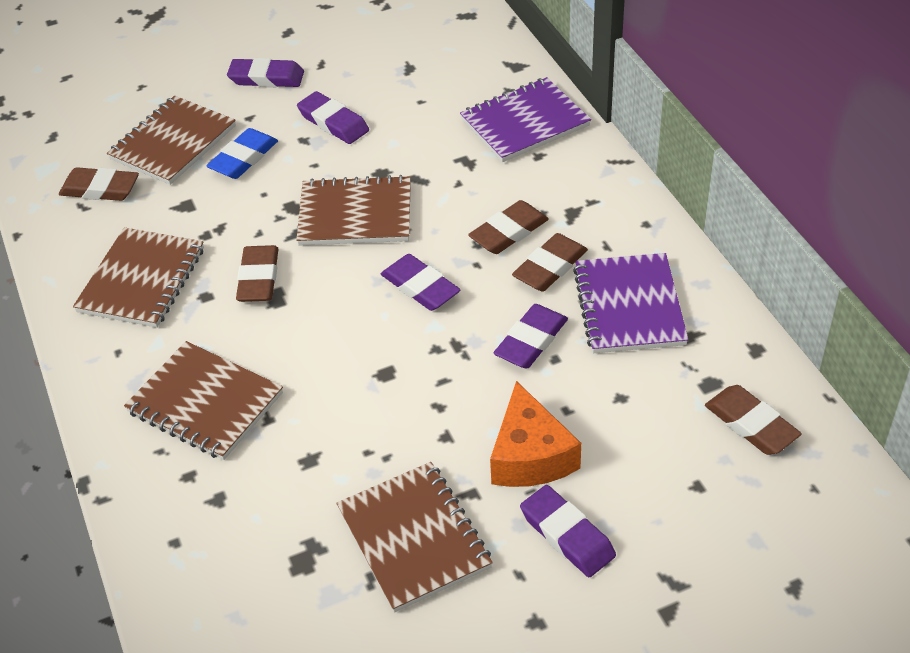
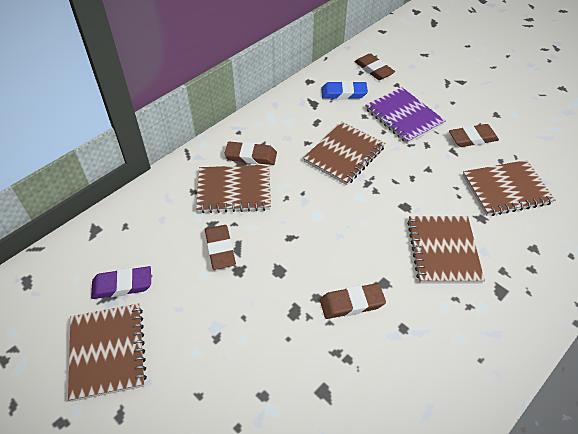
orange cheese: 1 -> 0
purple eraser: 5 -> 1
purple notebook: 2 -> 1

